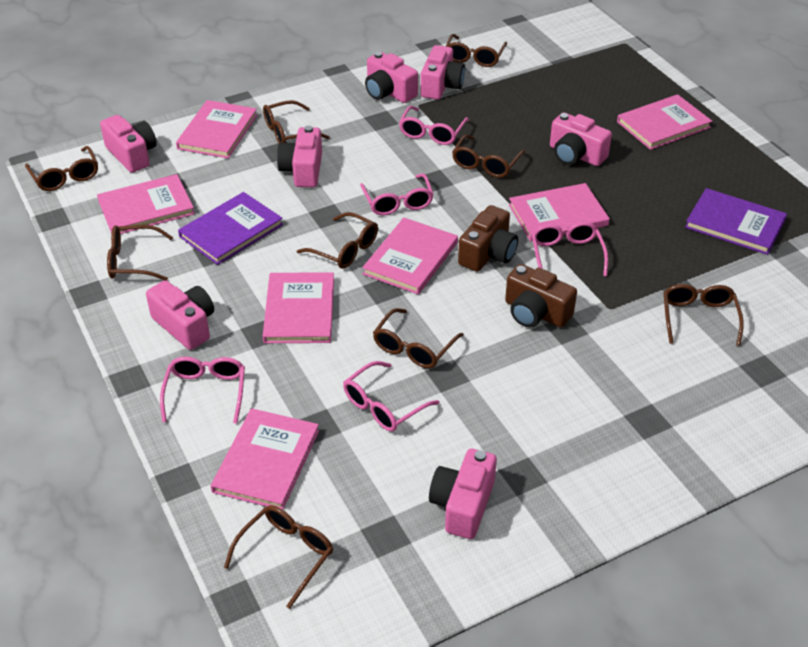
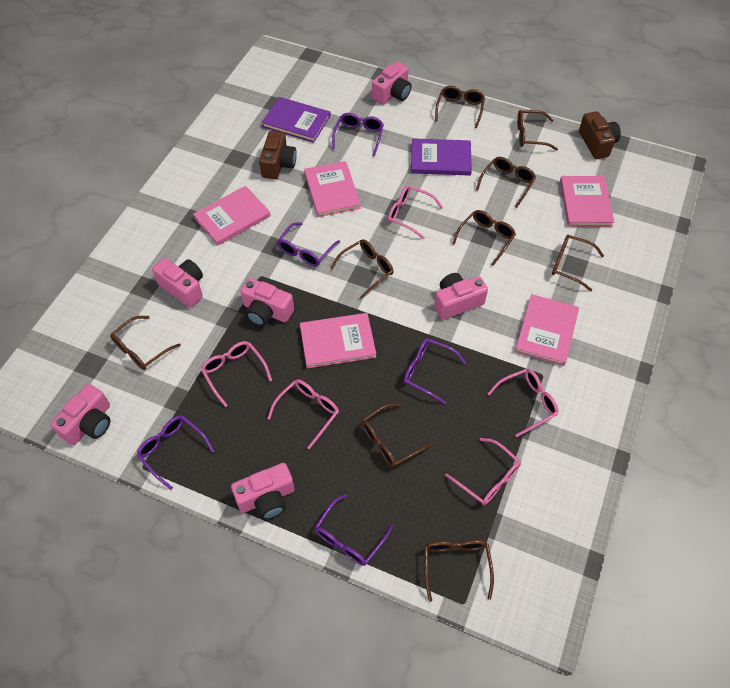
pink book: 7 -> 5
pink camera: 7 -> 6
purple glasses: 0 -> 5

